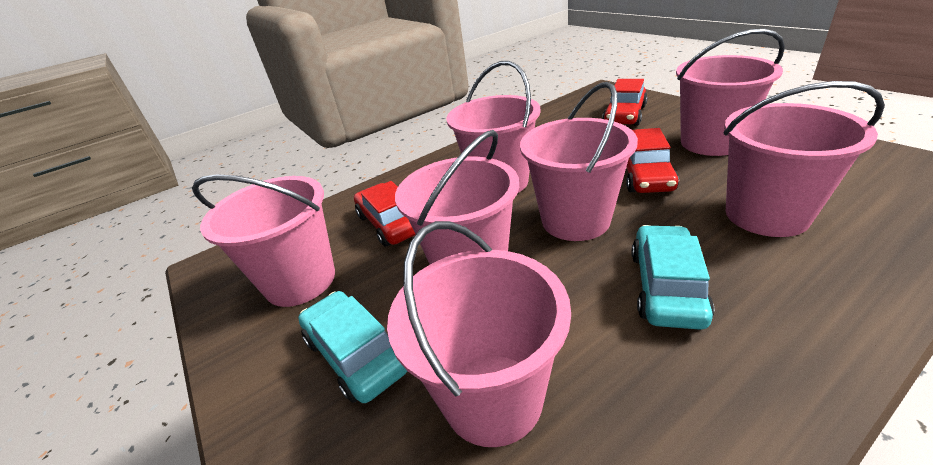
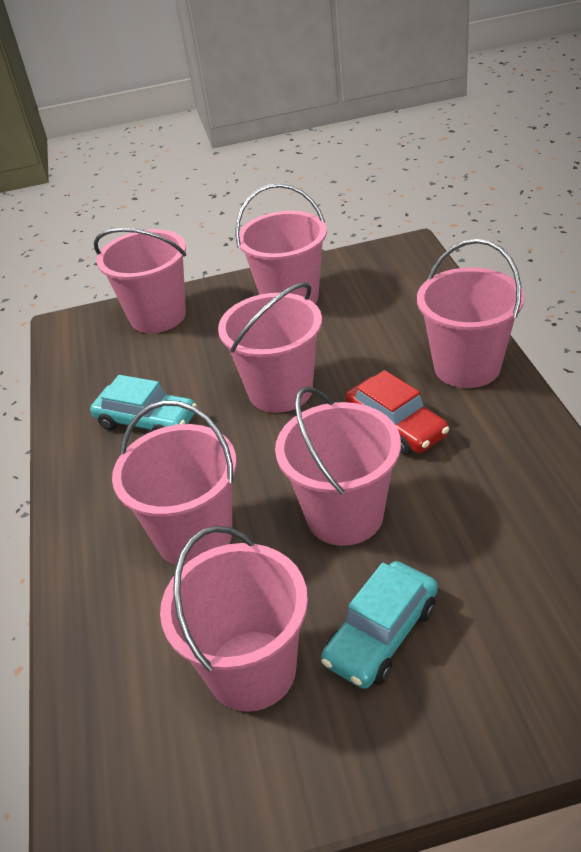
red car: 3 -> 1

